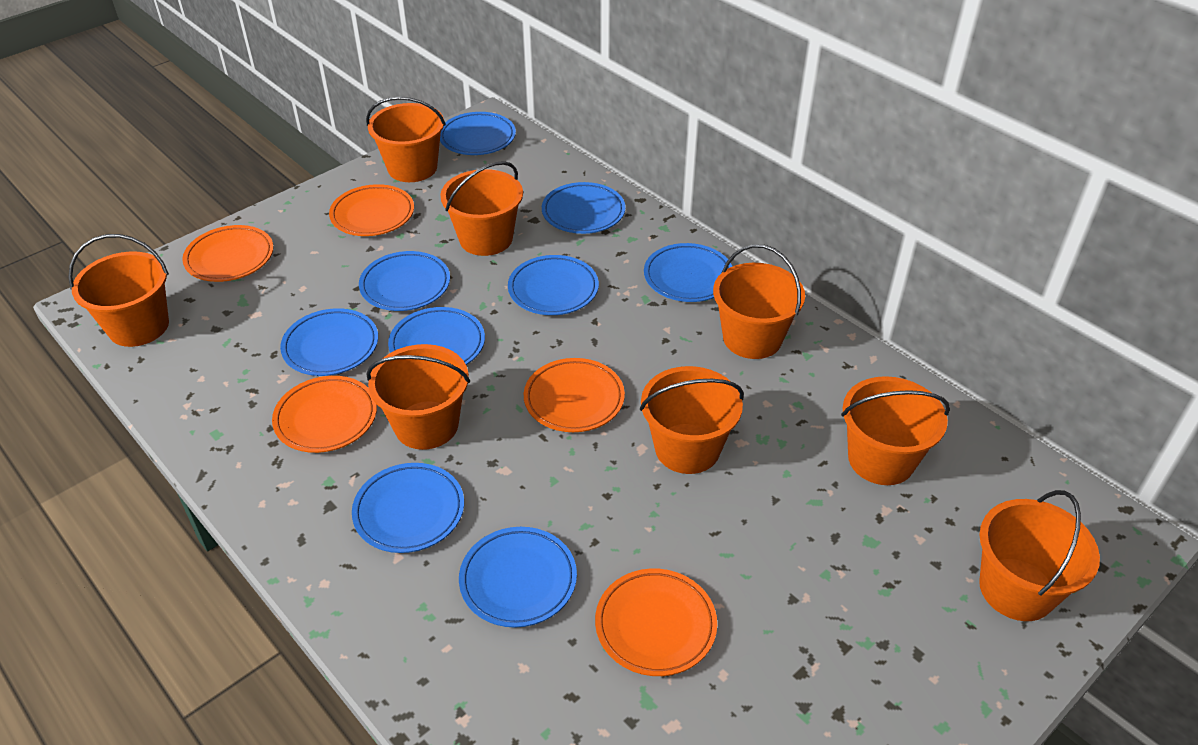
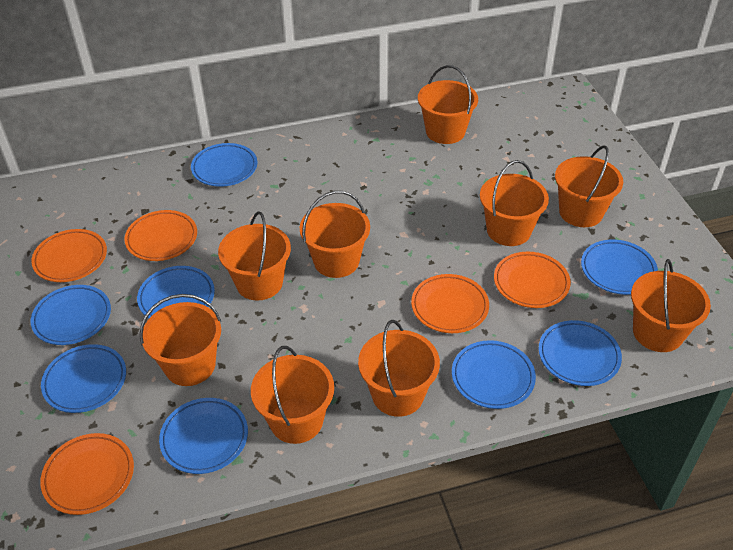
blue plate: 9 -> 8
orange bucket: 8 -> 9

